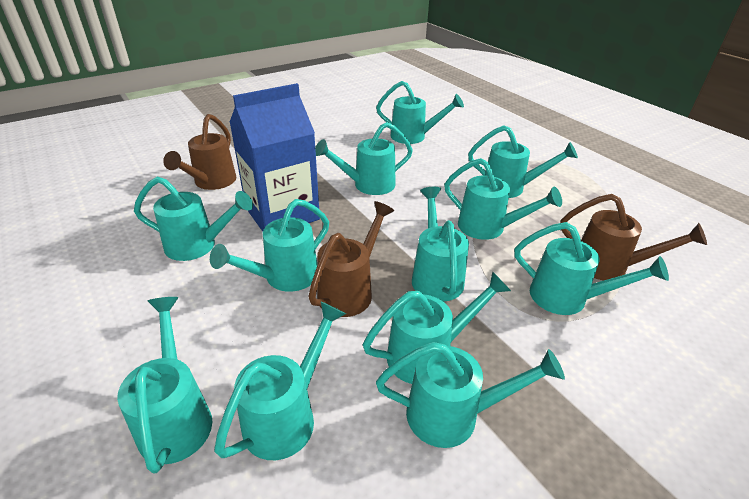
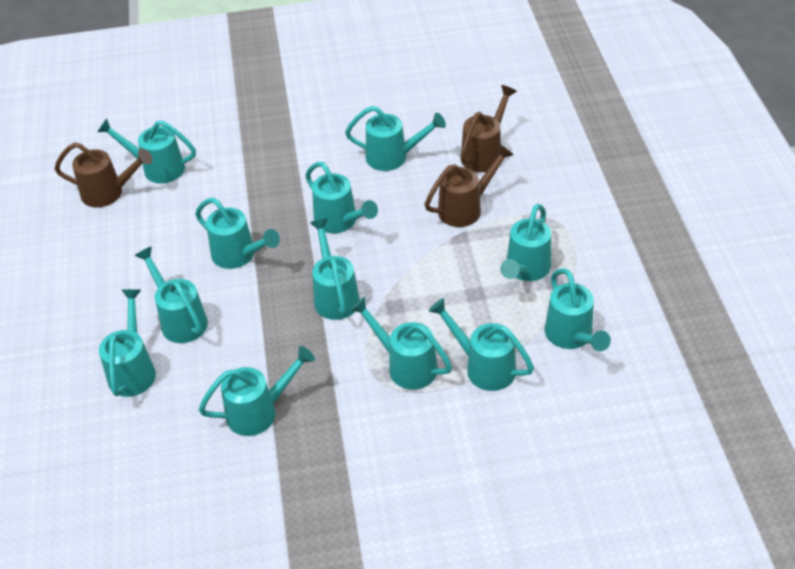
blue carton: 1 -> 0

